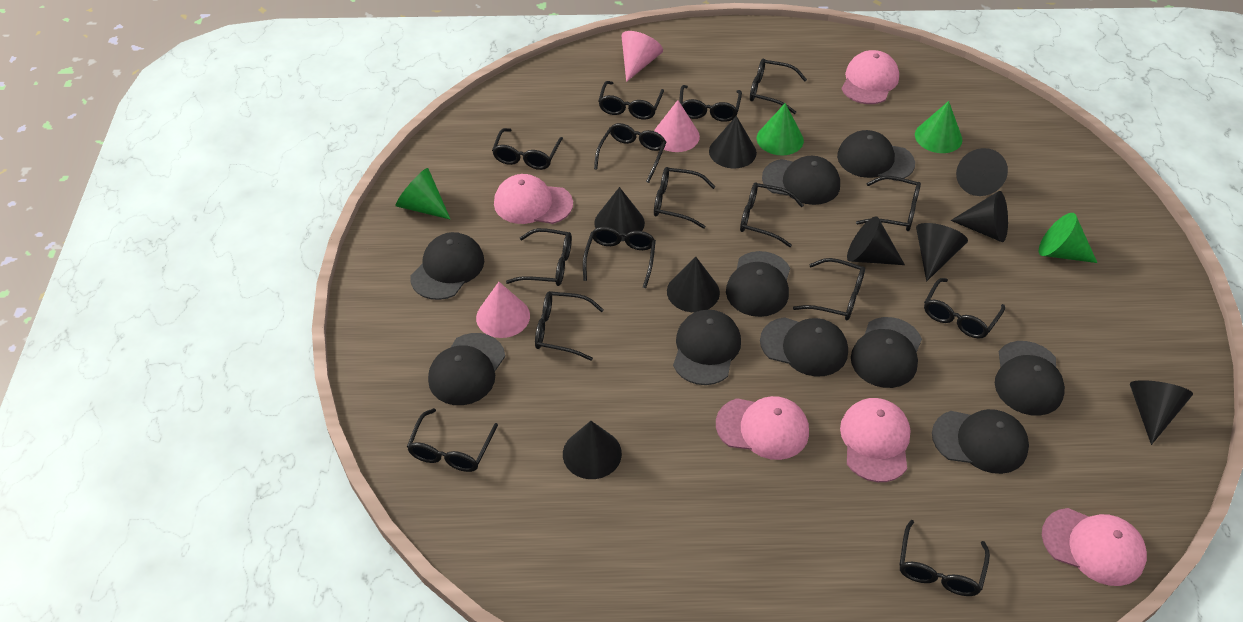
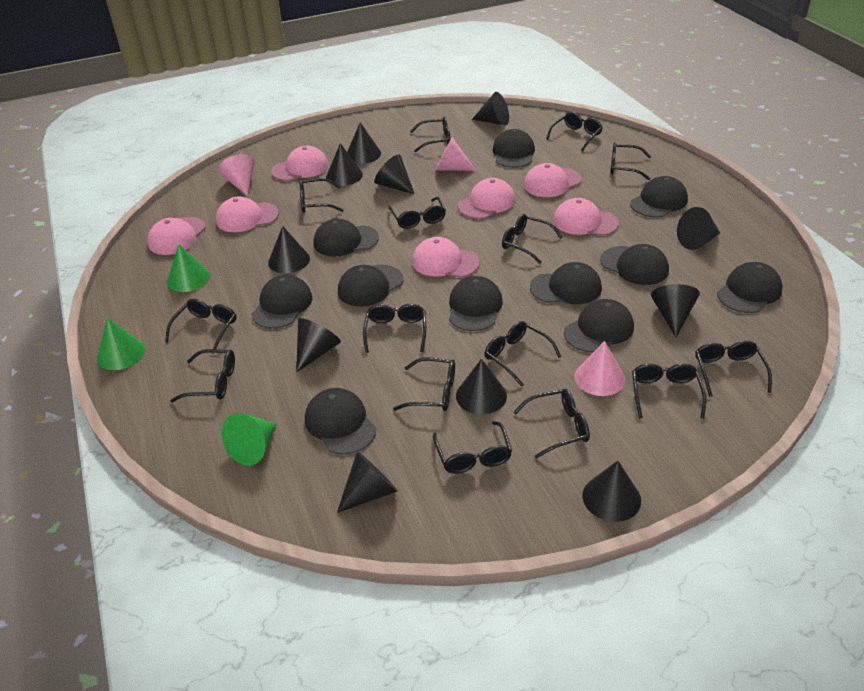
black cap: 10 -> 11
black cone: 9 -> 11
green cone: 4 -> 3
pink cap: 5 -> 7

